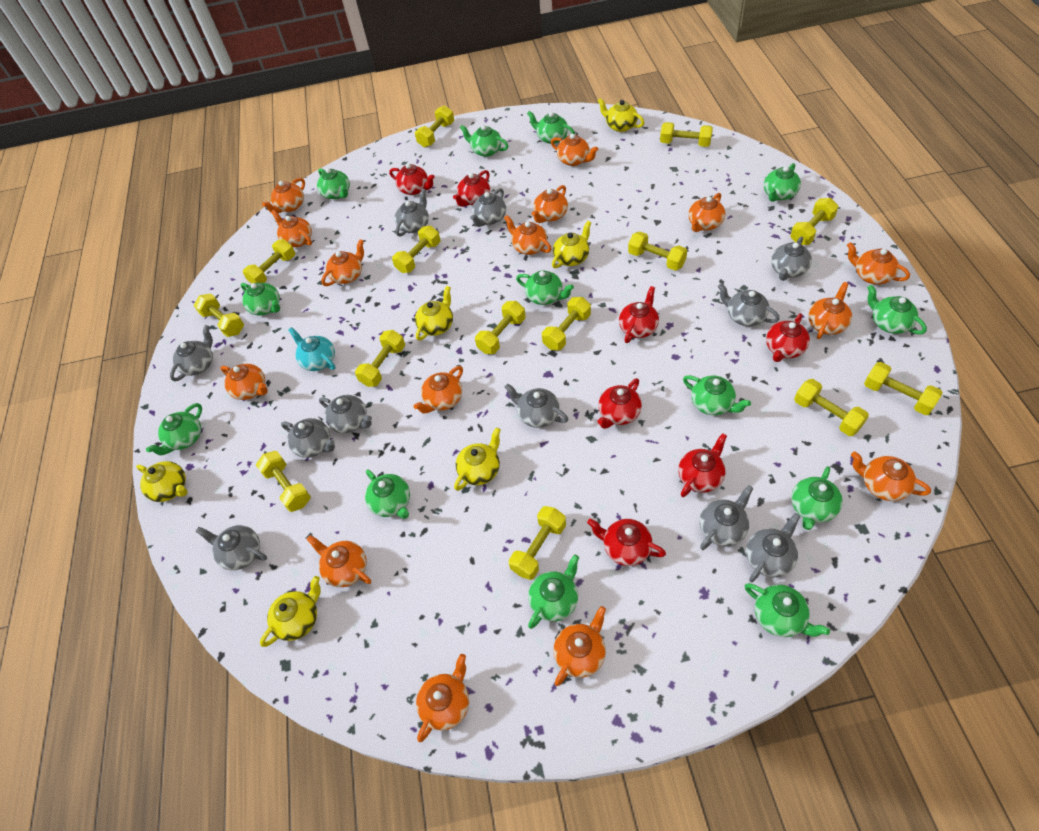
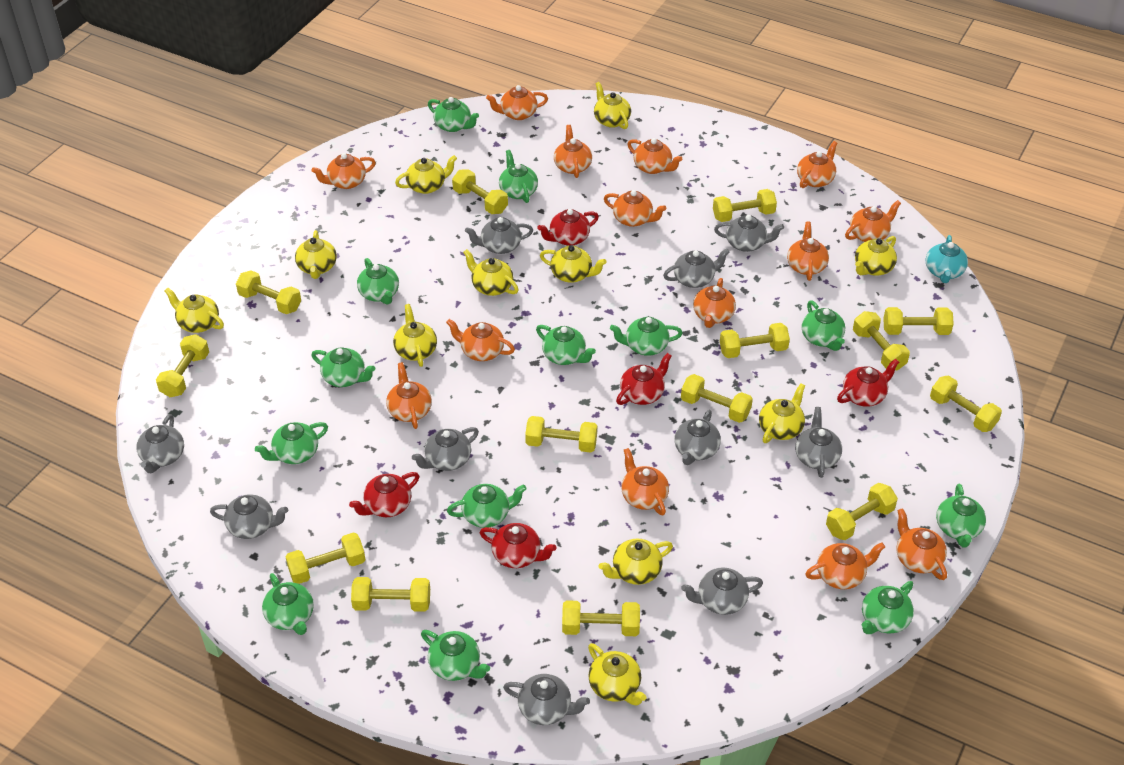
grey teapot: 11 -> 10
orange teapot: 15 -> 14
red teapot: 7 -> 5
yellow teapot: 6 -> 11

